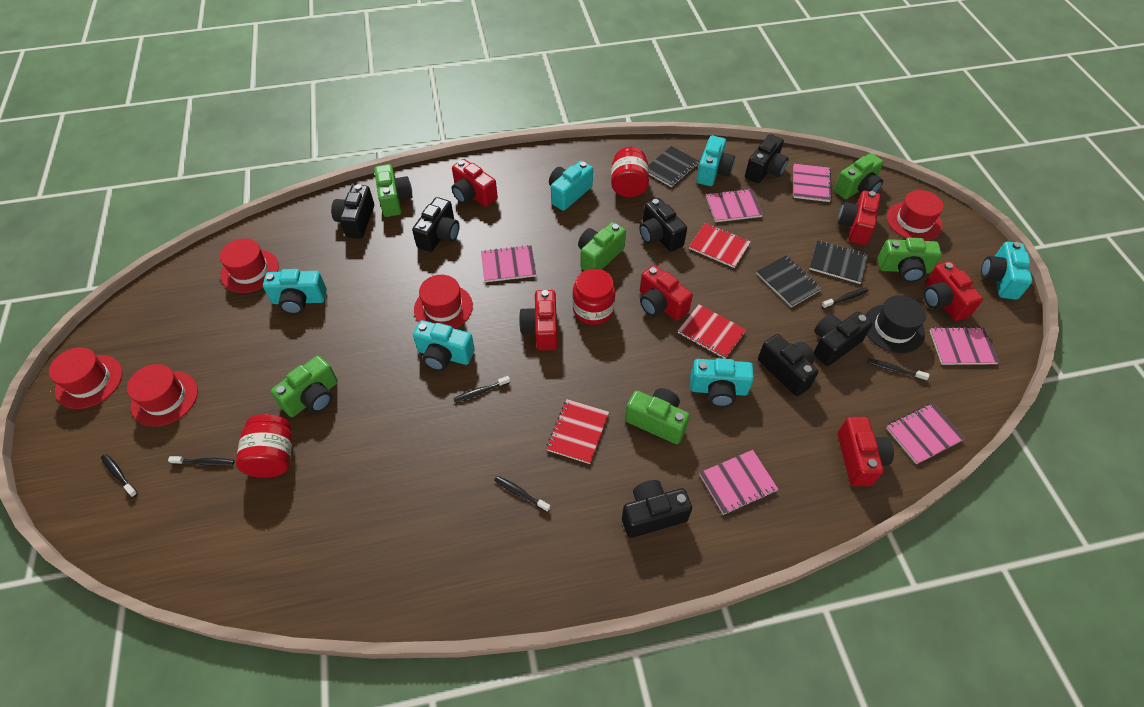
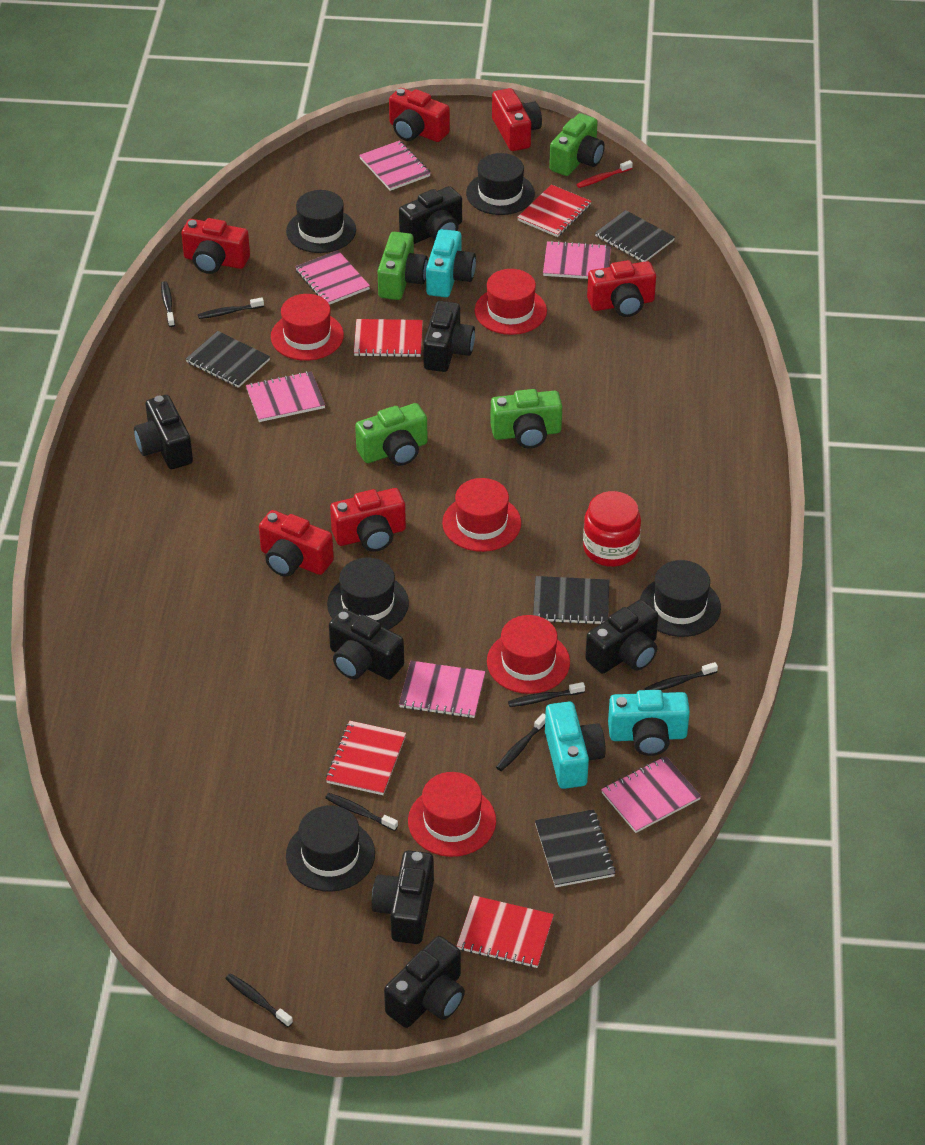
black hat: 1 -> 5
black notebook: 3 -> 4
black toothbrush: 6 -> 7
green camera: 6 -> 4
red jar: 3 -> 1
red notebook: 3 -> 4
red toothbrush: 0 -> 1
turquoise camera: 6 -> 3

